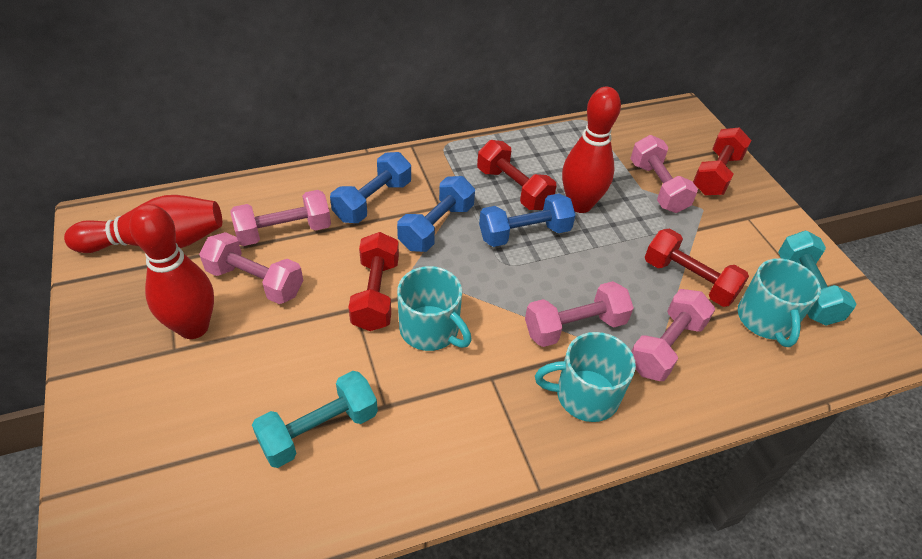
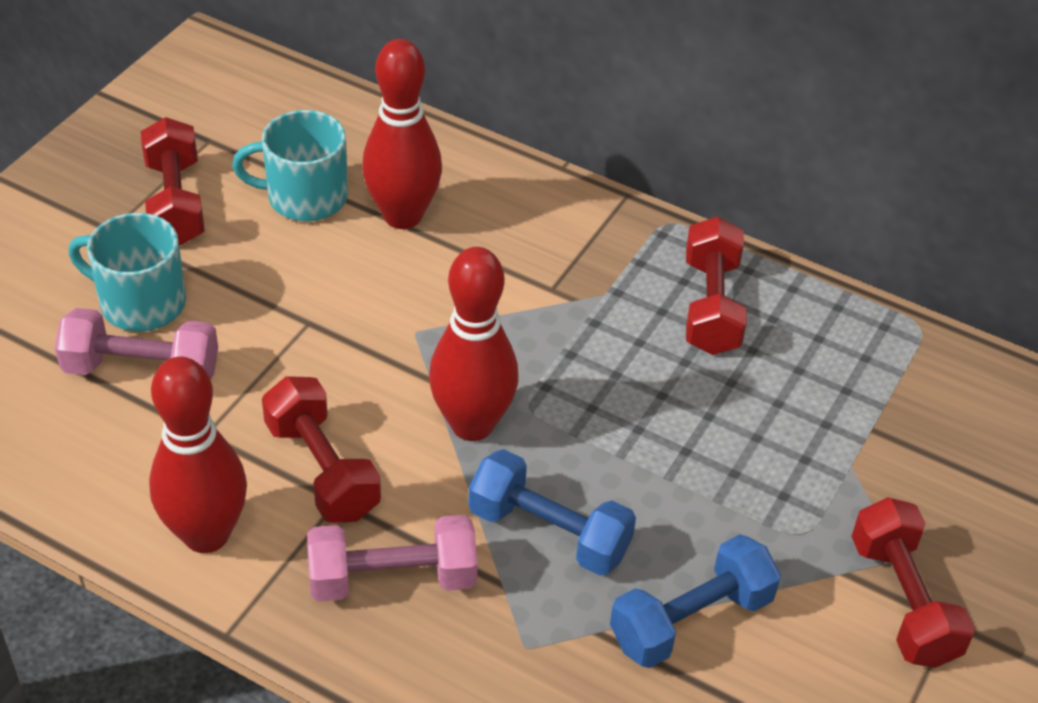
blue dumbbell: 3 -> 2
pink dumbbell: 5 -> 2
turquoise dumbbell: 2 -> 0
turquoise mug: 3 -> 2

